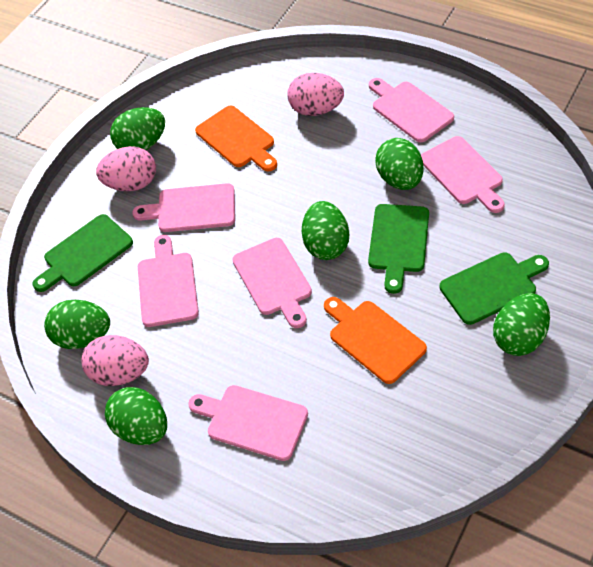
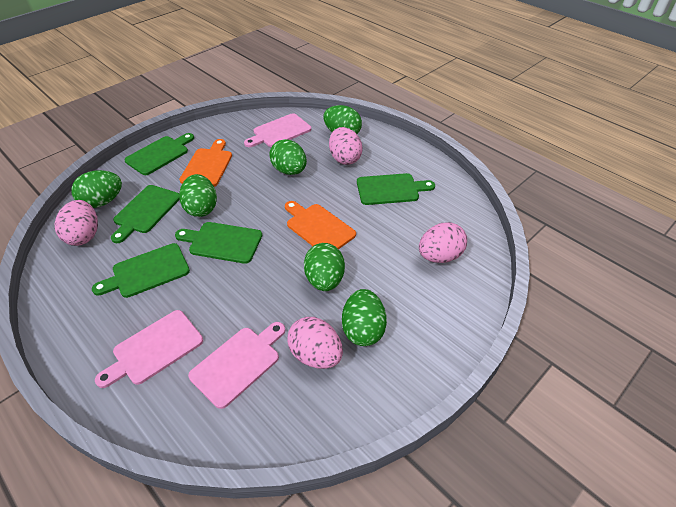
green cutting board: 3 -> 5
pink cutting board: 6 -> 3
pink egg: 3 -> 4

